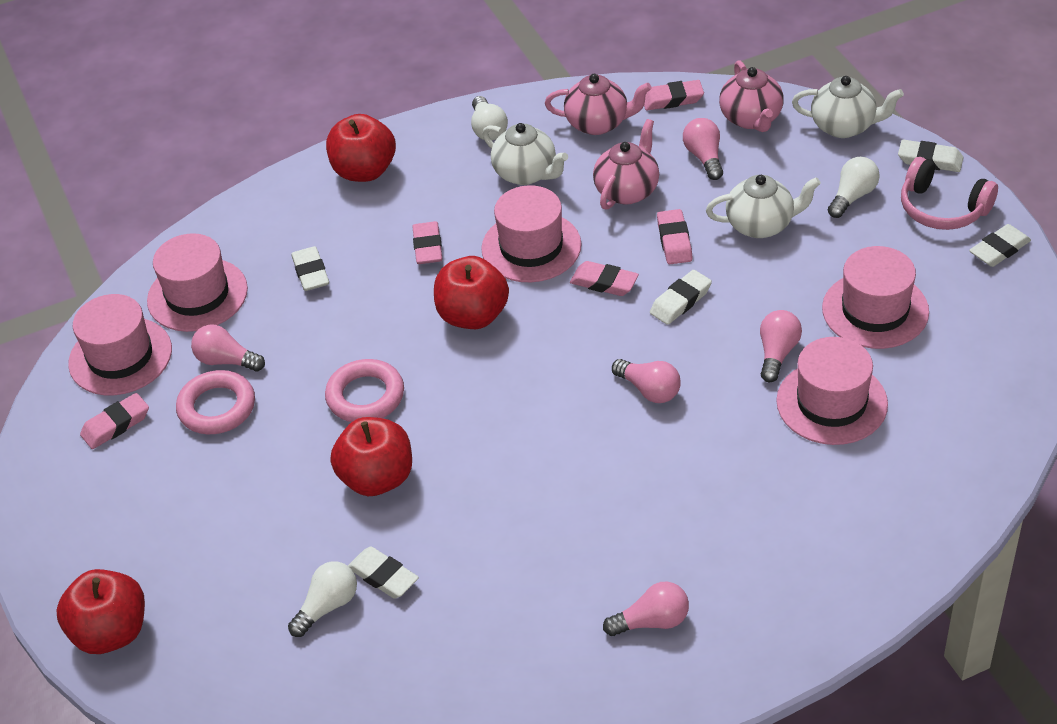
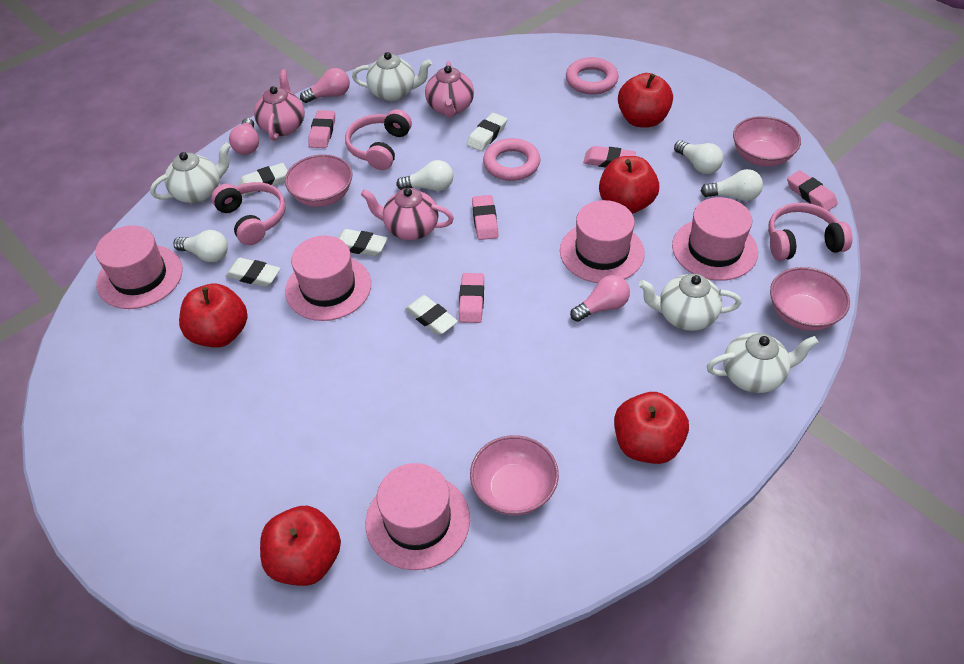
pink bowl: 0 -> 4
pink headphones: 1 -> 3
pink light bulb: 5 -> 3
red apple: 4 -> 5
white light bulb: 3 -> 4
white teapot: 3 -> 4

